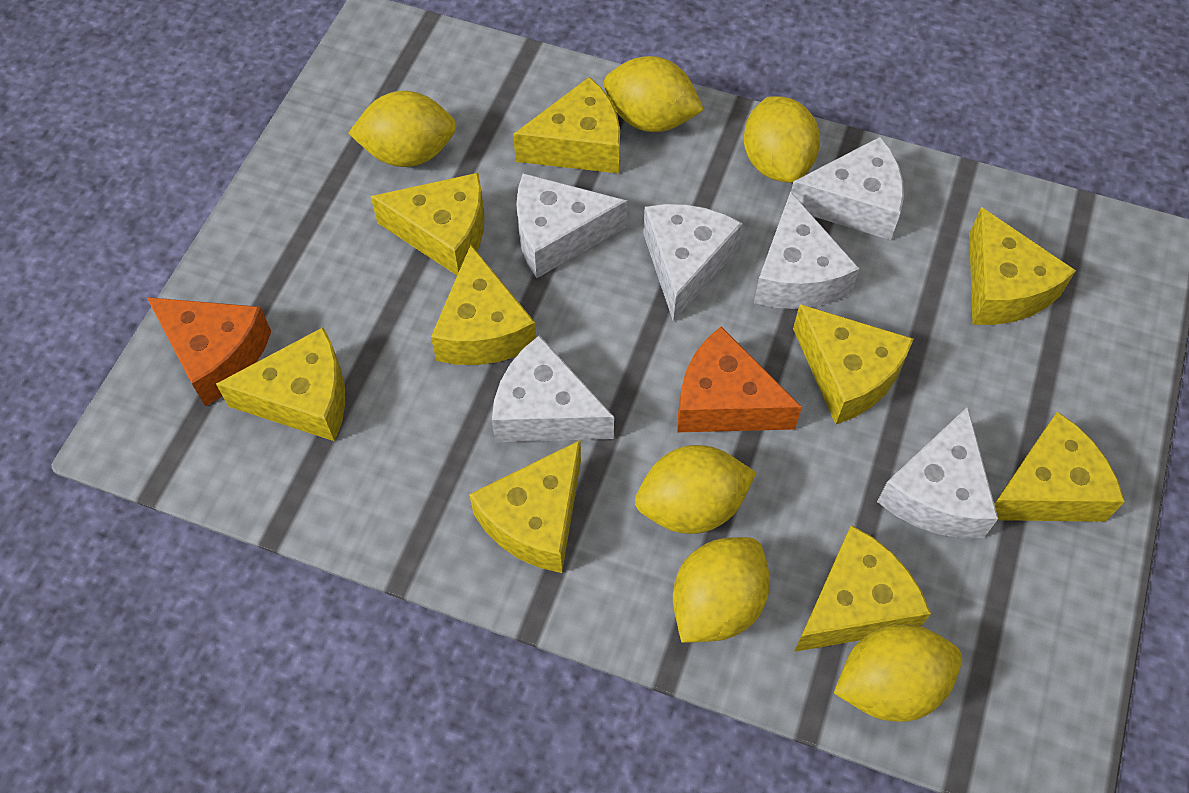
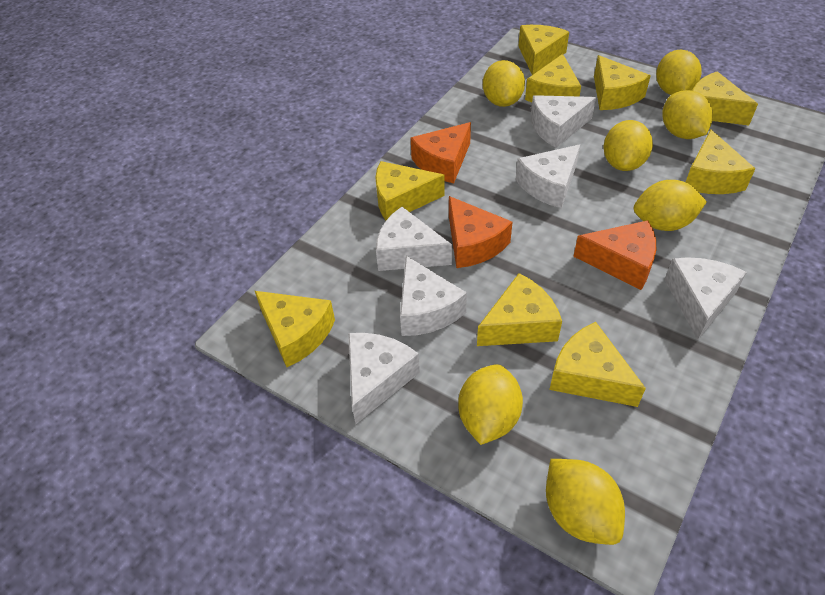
orange cheese: 2 -> 3
yellow lemon: 6 -> 7

